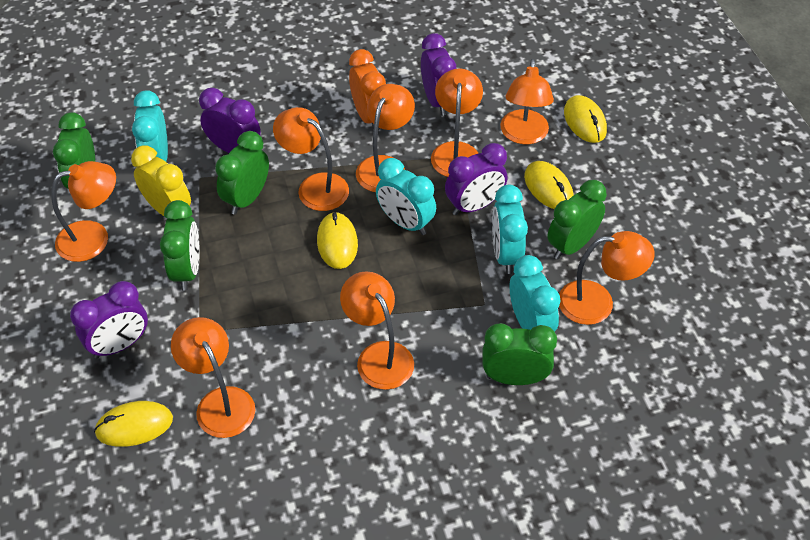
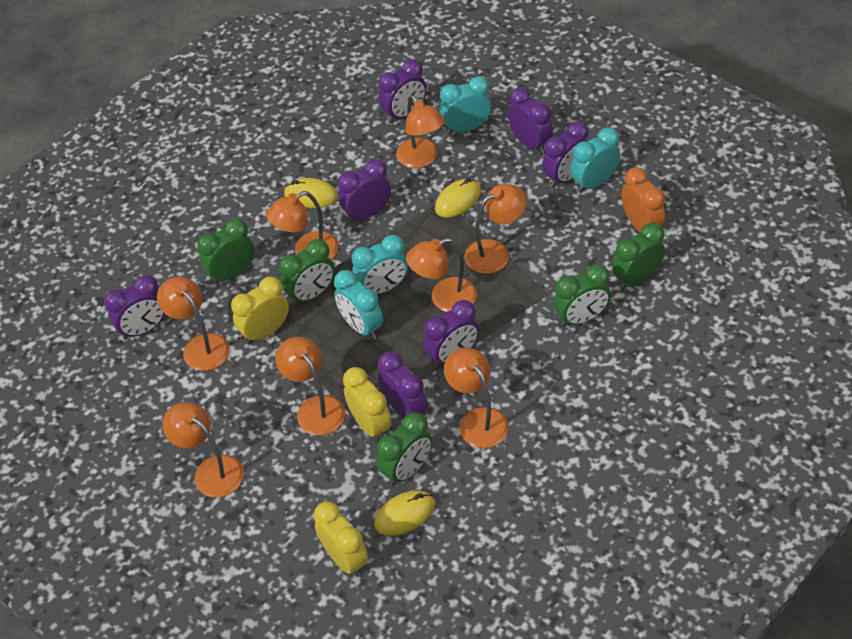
purple clock: 4 -> 7
yellow clock: 1 -> 3
yellow mouse: 4 -> 3

